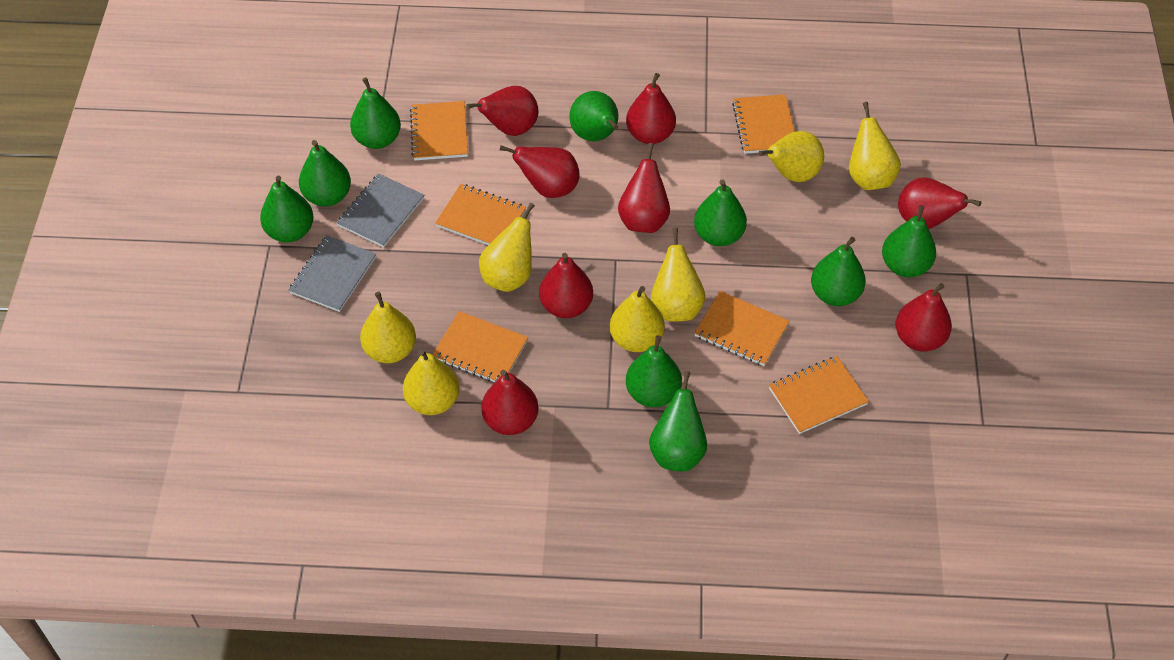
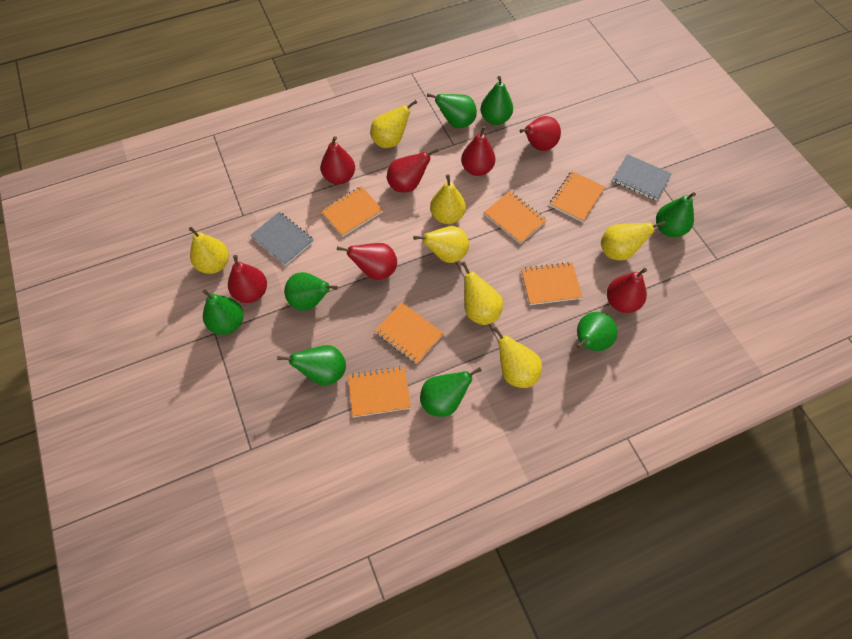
green pear: 9 -> 8
red pear: 8 -> 7

